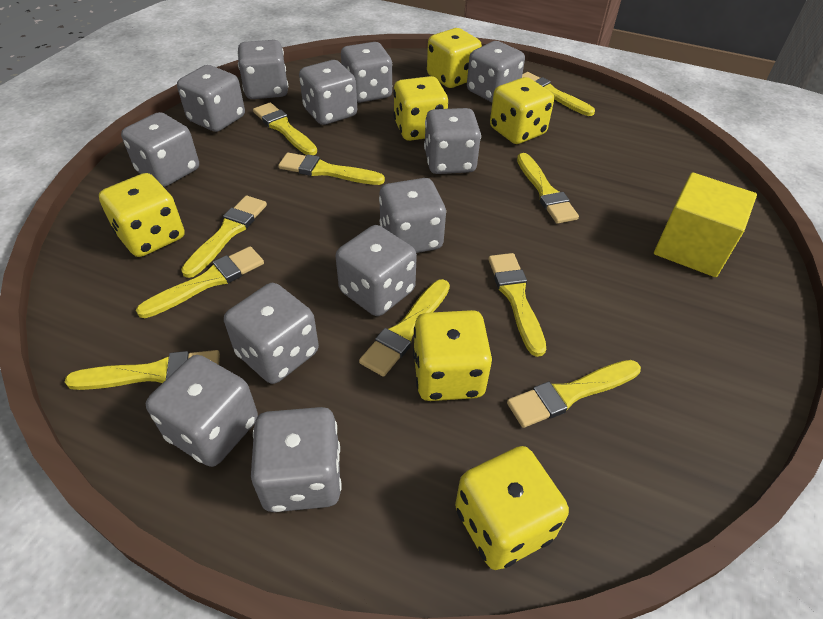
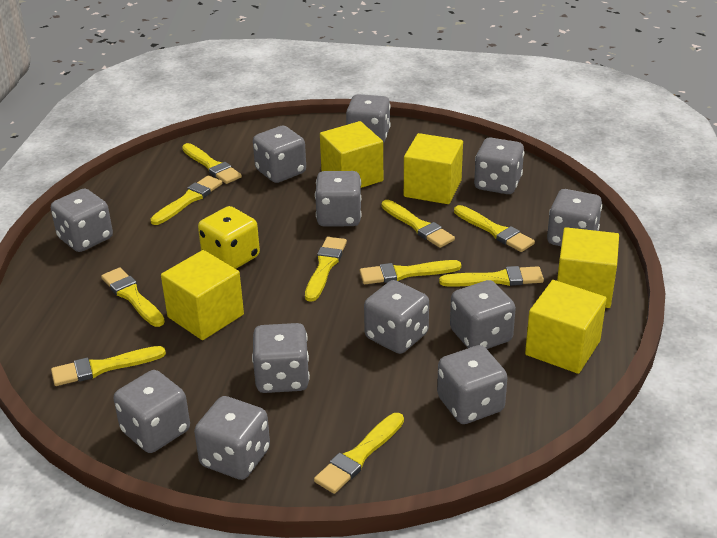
yellow cube: 1 -> 5
yellow dice: 6 -> 1

